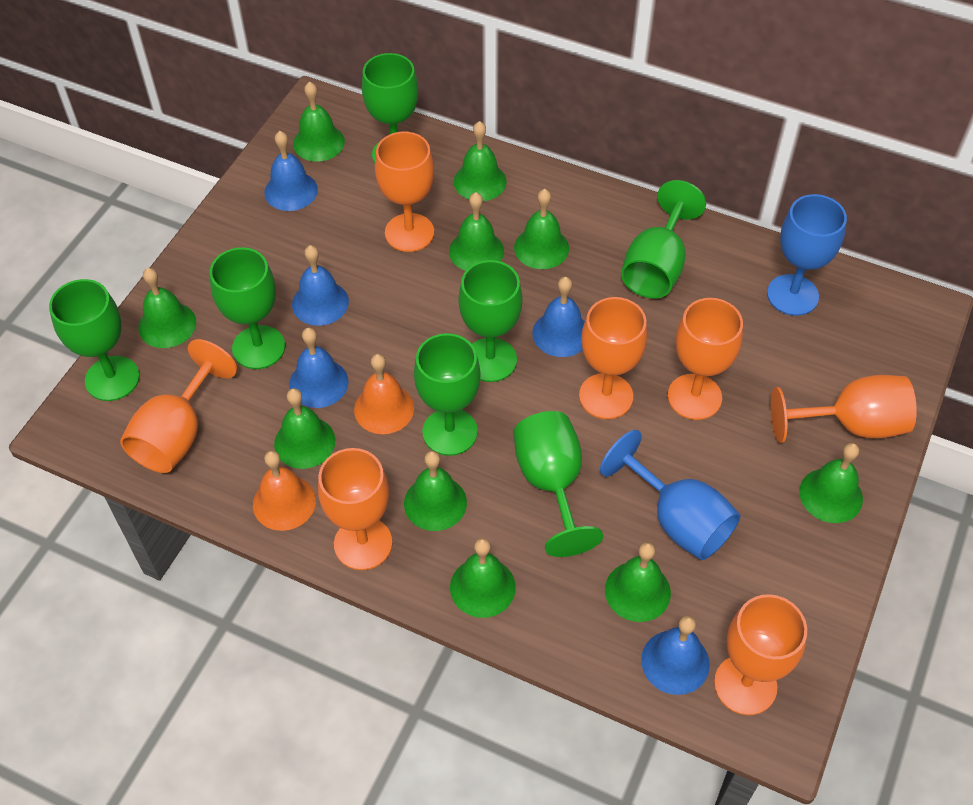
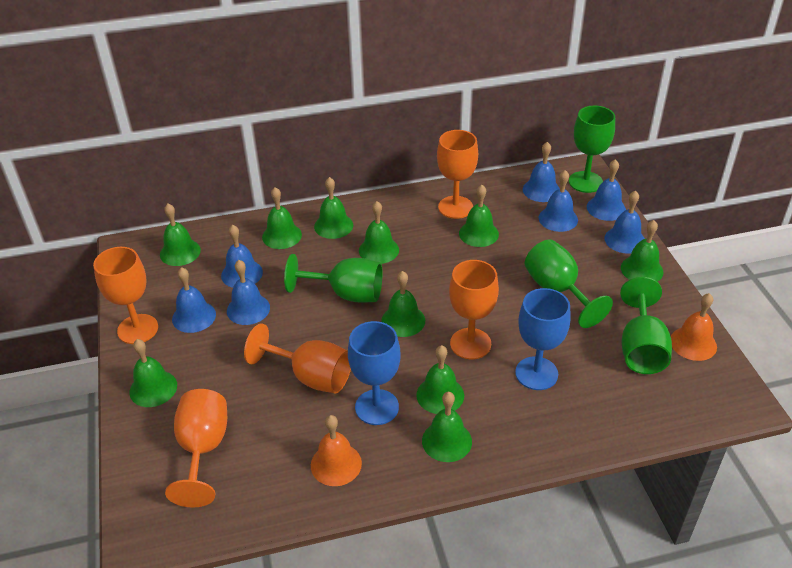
blue bell: 5 -> 7
green goblet: 7 -> 4
orange goblet: 7 -> 5

